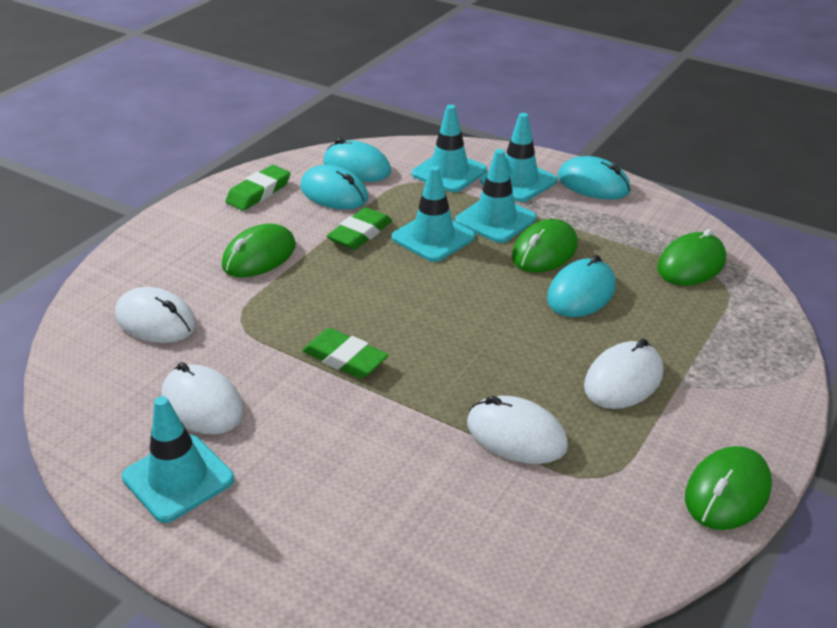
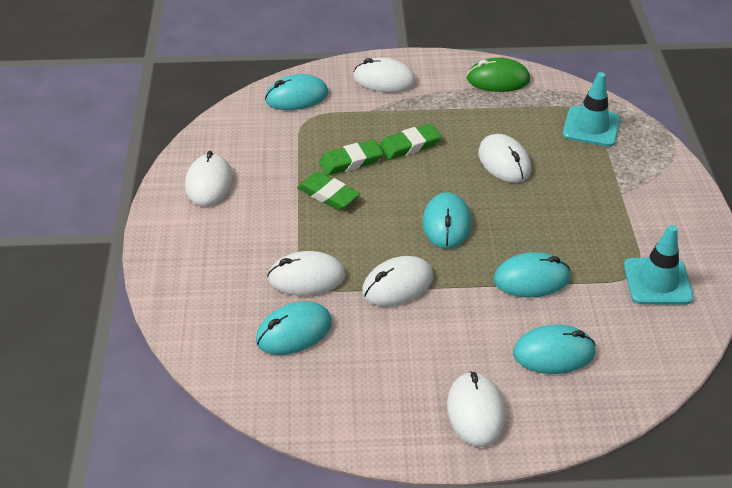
green mouse: 4 -> 1
turquoise mouse: 4 -> 5
turquoise traffic cone: 5 -> 2
white mouse: 4 -> 6

